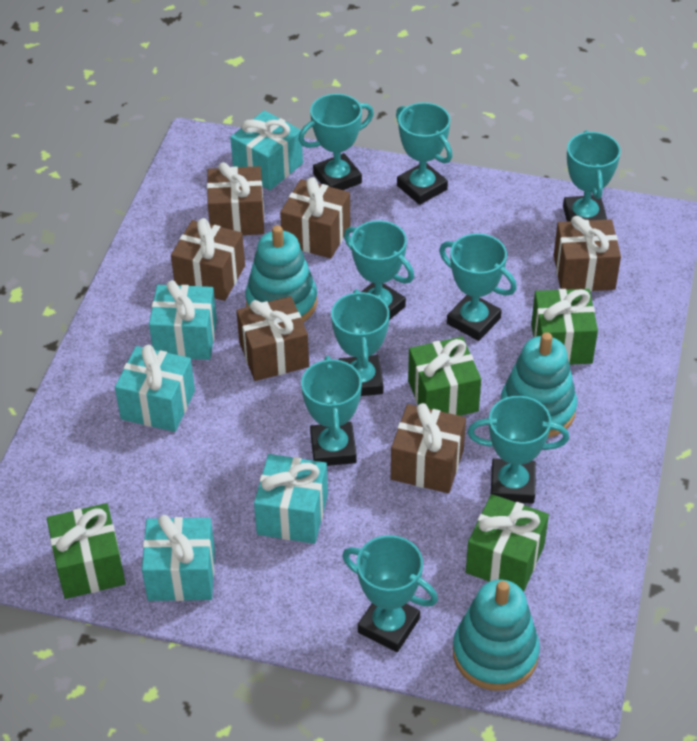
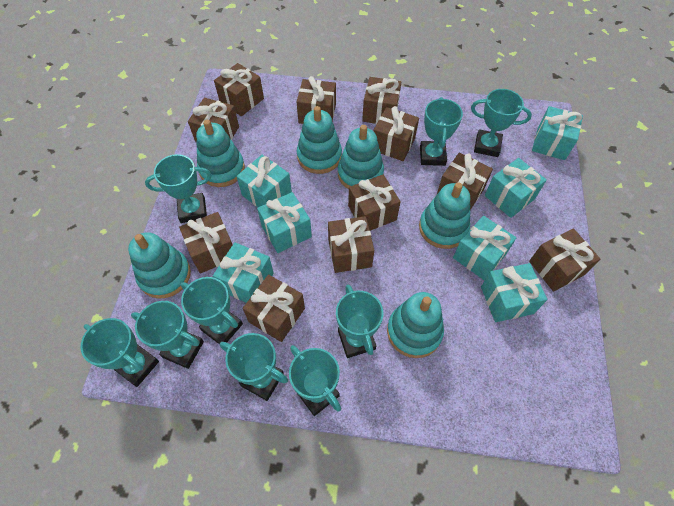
brown gift: 6 -> 11
green gift: 4 -> 0
turquoise gift: 5 -> 7
turquoise stacking toy: 3 -> 6

